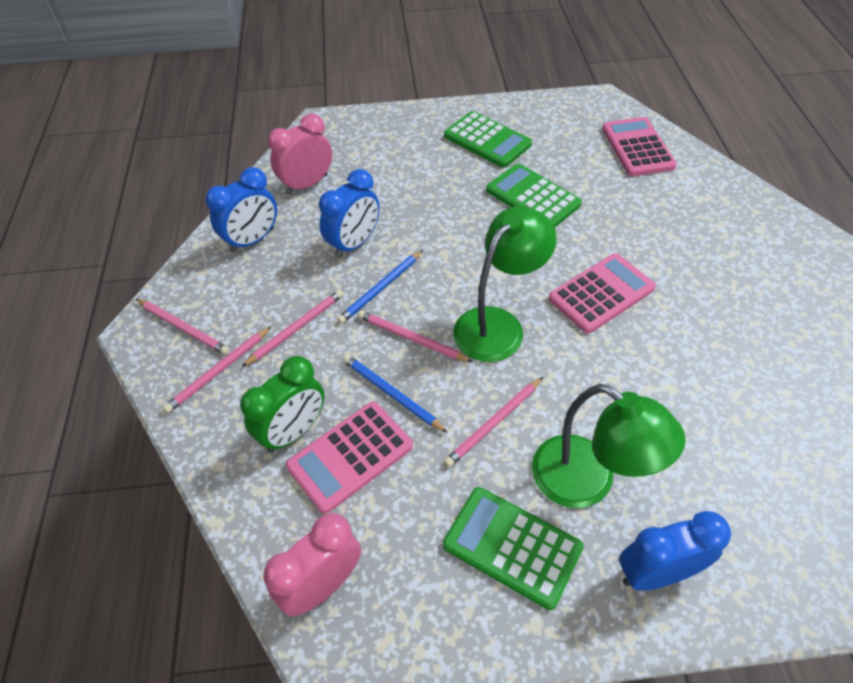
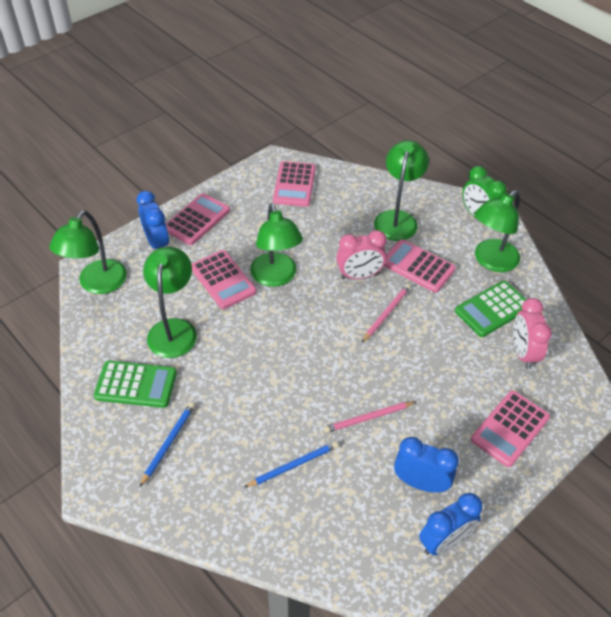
green calculator: 3 -> 2
green lamp: 2 -> 5
pink calculator: 3 -> 5
pink pencil: 5 -> 2

